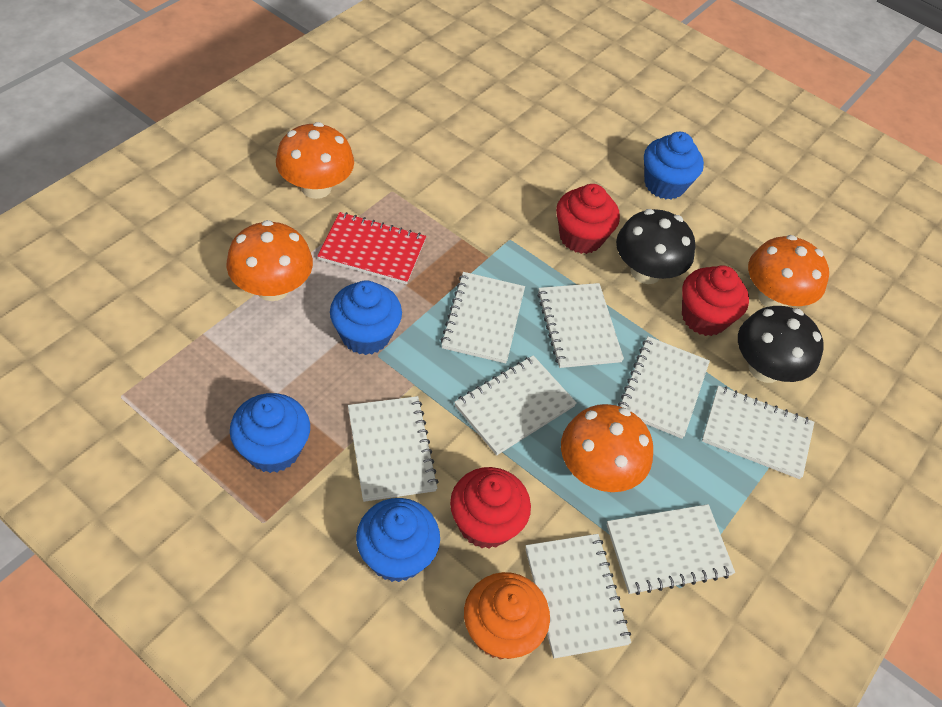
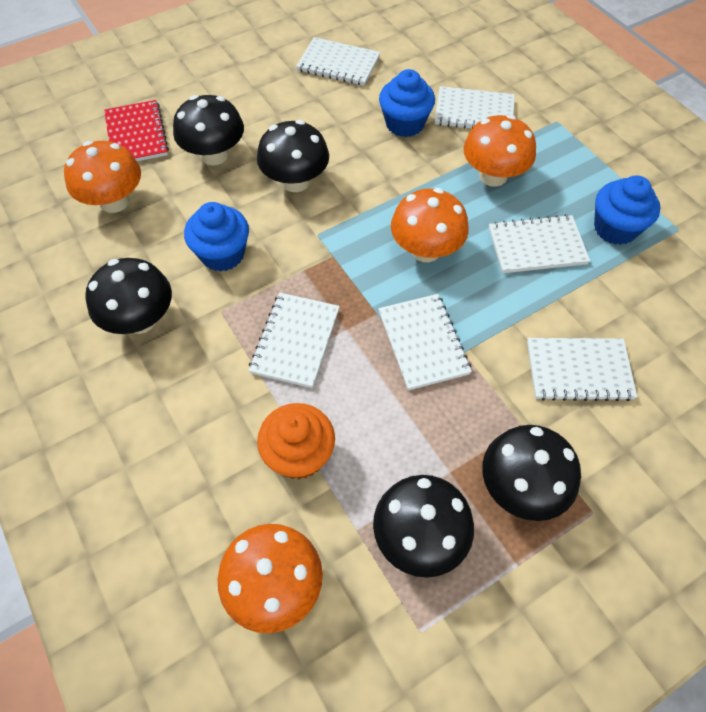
black mushroom: 2 -> 5
blue cupcake: 4 -> 3
red cupcake: 3 -> 0
white notebook: 8 -> 6

